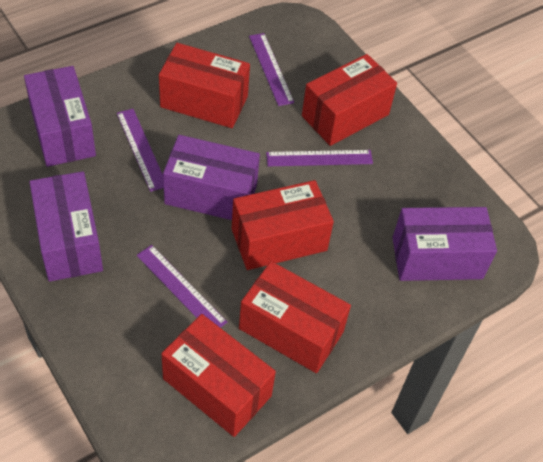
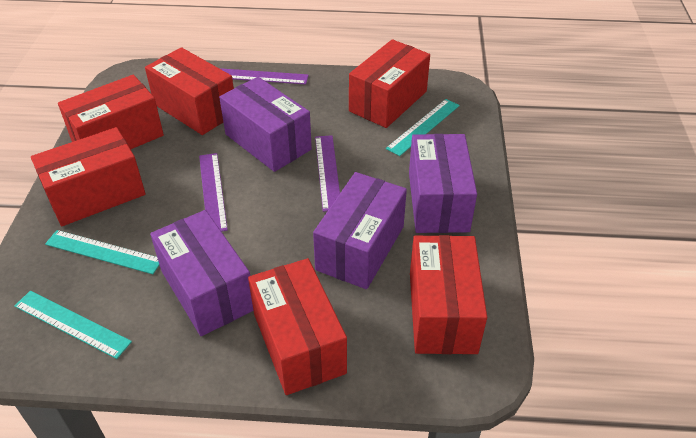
purple ruler: 4 -> 3
red box: 5 -> 6
turquoise ruler: 0 -> 3

